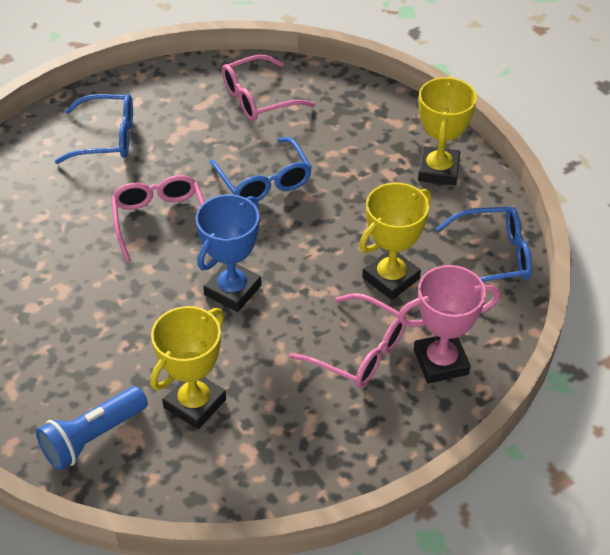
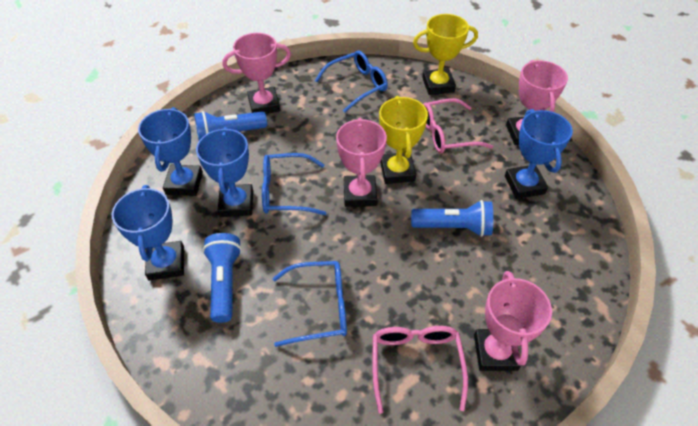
blue flashlight: 1 -> 3
blue trophy: 1 -> 4
pink glasses: 3 -> 2
pink trophy: 1 -> 4
yellow trophy: 3 -> 2

